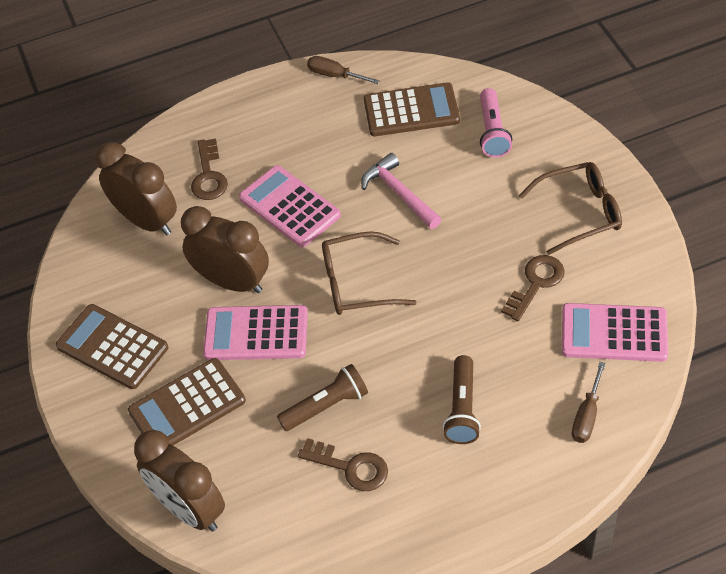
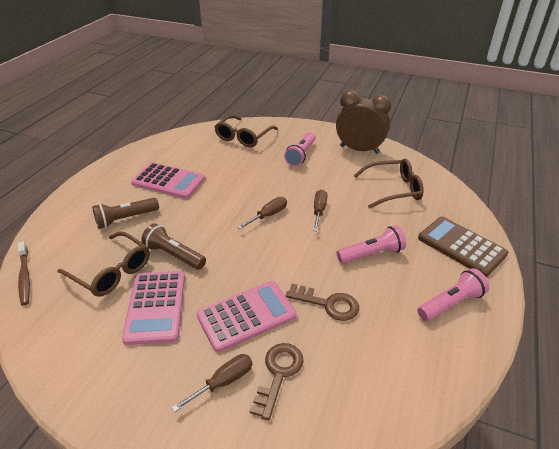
brown calculator: 3 -> 1
brown clock: 3 -> 1
brown glasses: 2 -> 3
brown key: 3 -> 2
brown screwdriver: 2 -> 3
brown toothbrush: 0 -> 1
pink flashlight: 1 -> 3
pink hammer: 1 -> 0

